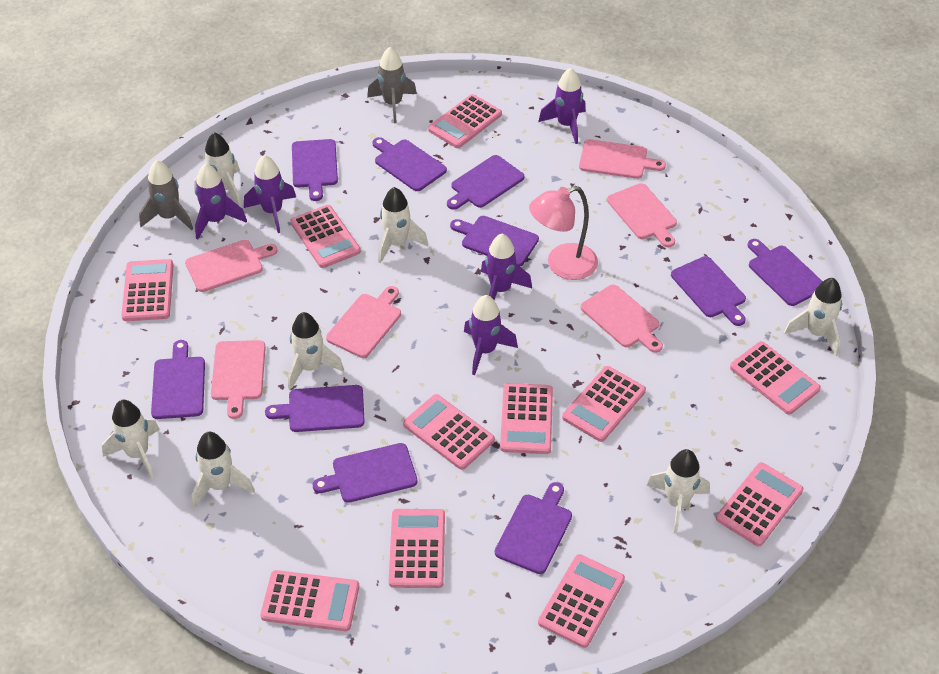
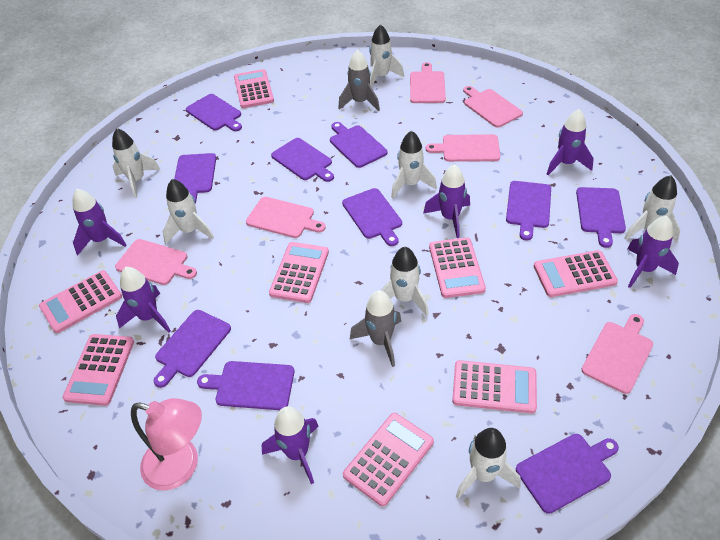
pink calculator: 11 -> 8
purple rocket: 5 -> 6

